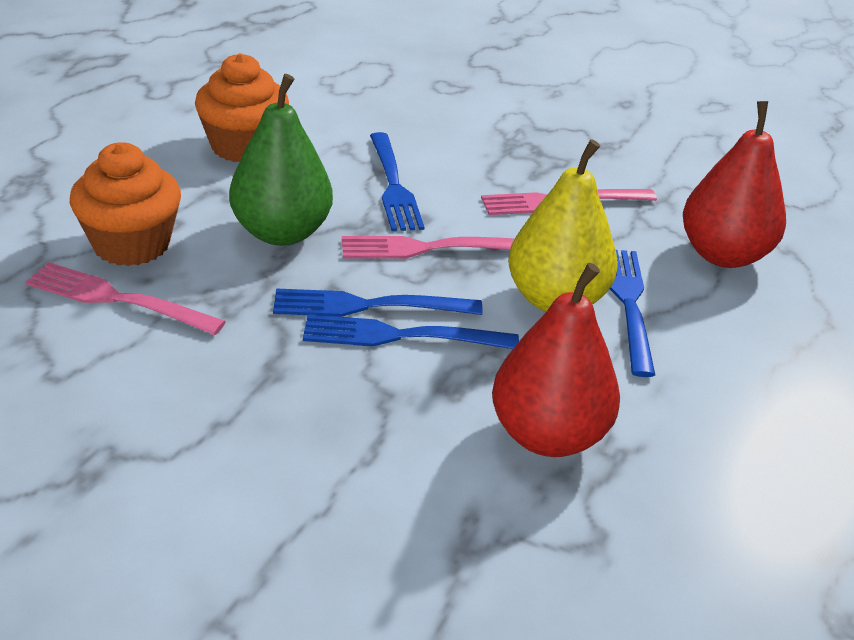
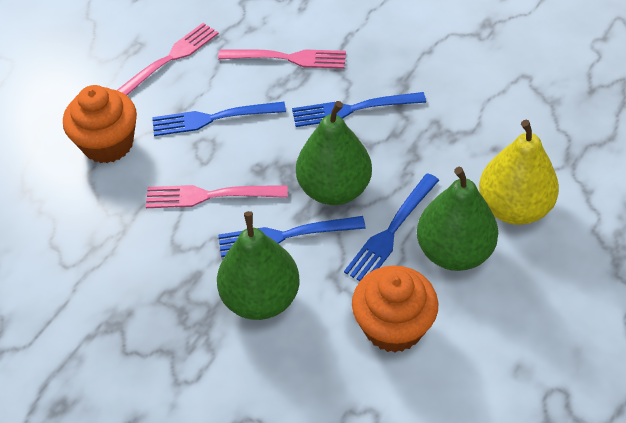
green pear: 1 -> 3
red pear: 2 -> 0

